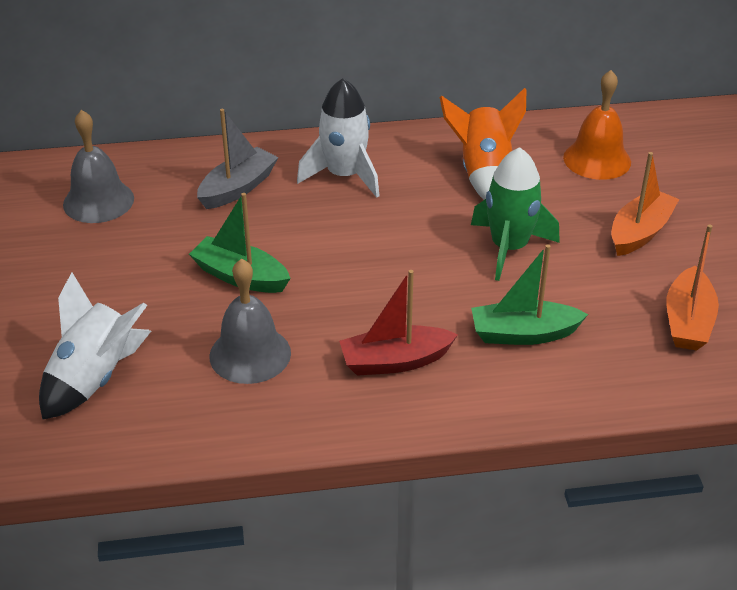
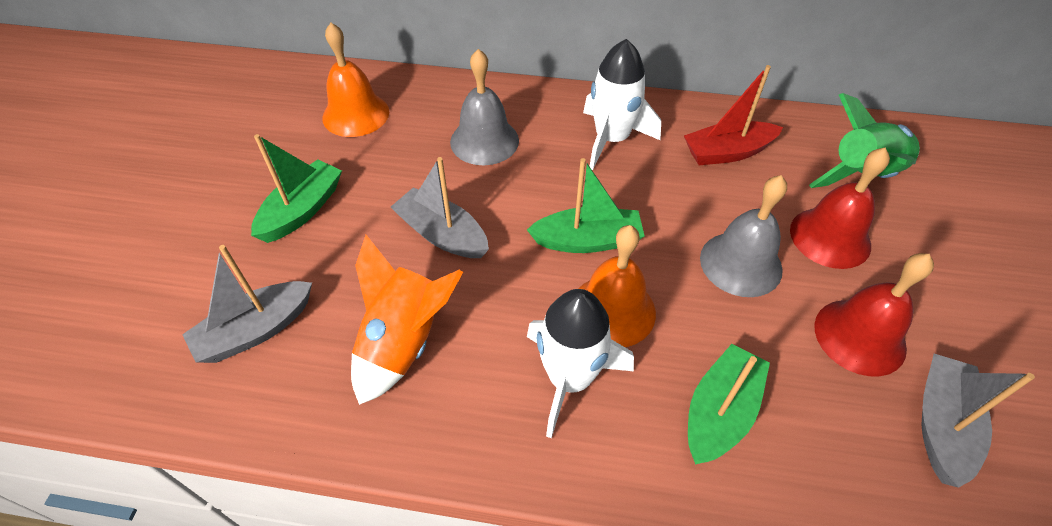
green boat: 2 -> 3
grey boat: 1 -> 3
orange bell: 1 -> 2
orange boat: 2 -> 0
red bell: 0 -> 2

